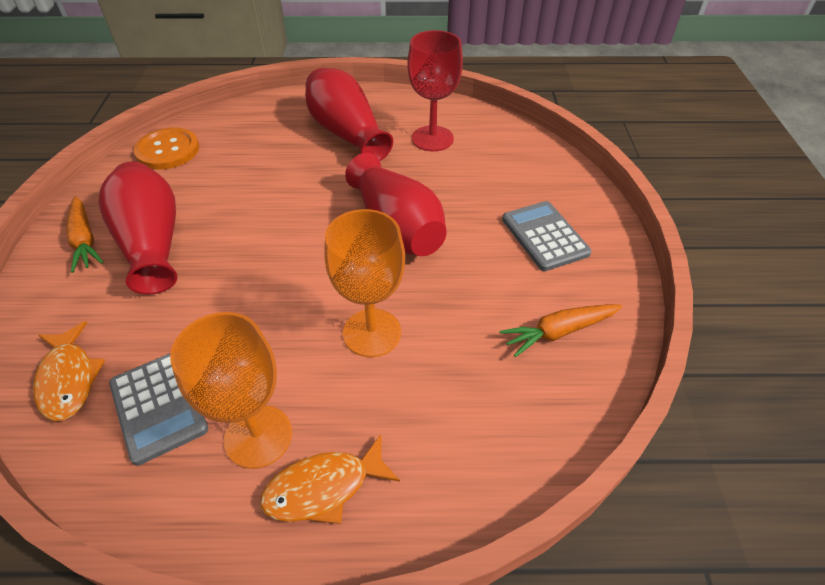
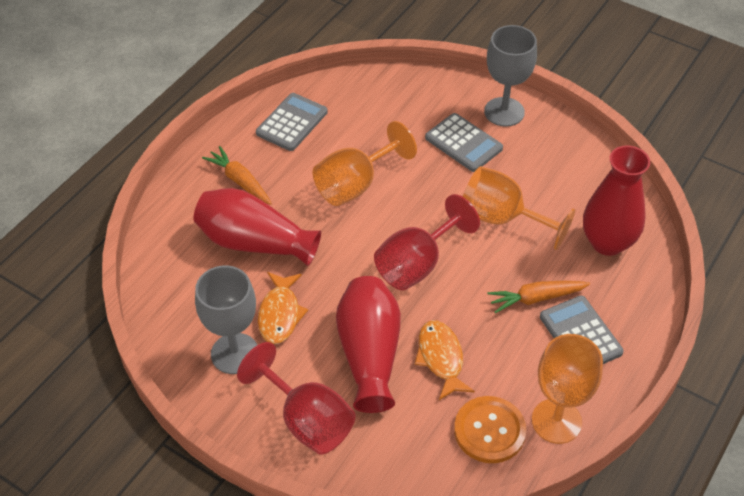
grey calculator: 2 -> 3
grey goblet: 0 -> 2
orange goblet: 2 -> 3
red goblet: 1 -> 2

